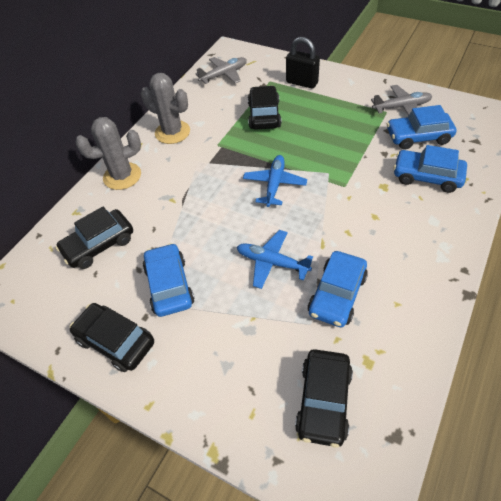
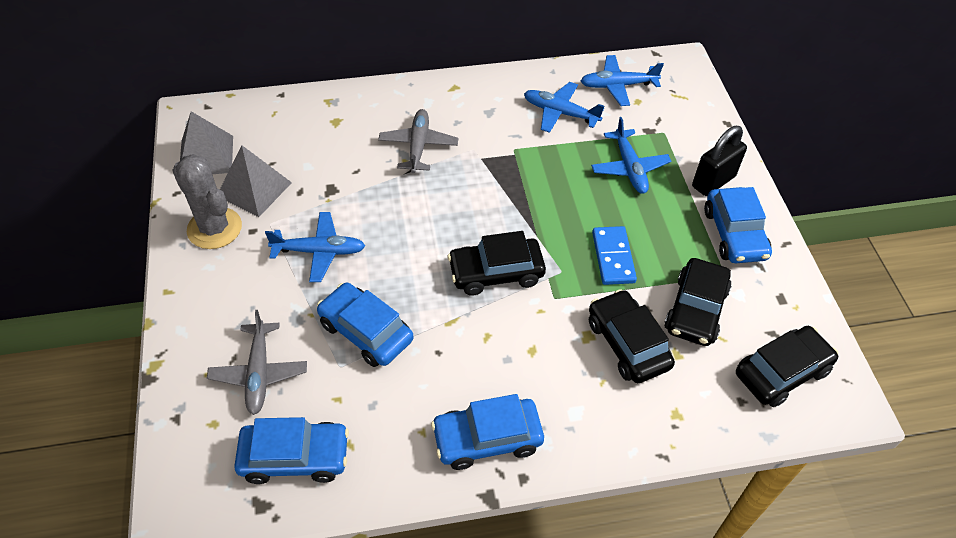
blue domino: 0 -> 1
blue plane: 2 -> 4
grey cactus: 2 -> 1
grey pyramid: 0 -> 2

